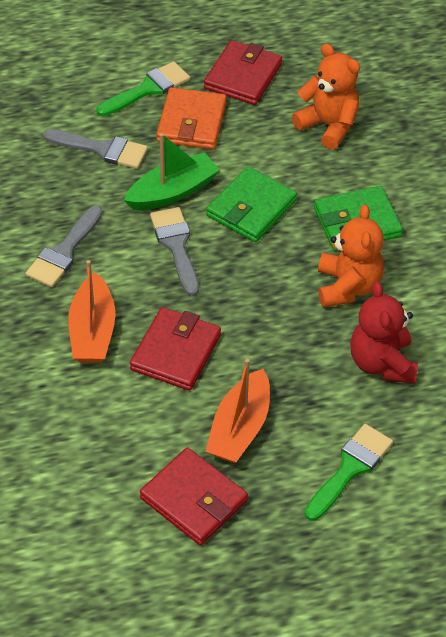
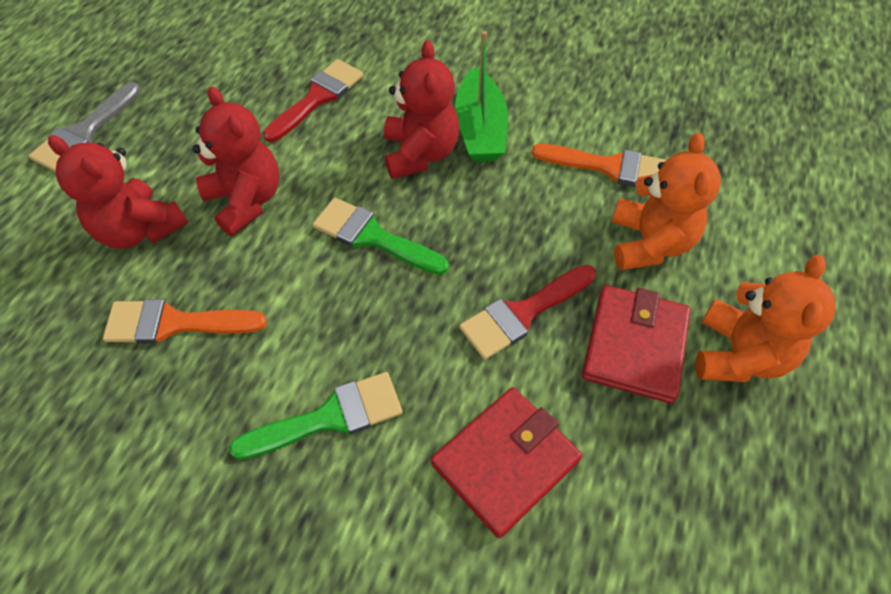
green wallet: 2 -> 0
grey brush: 3 -> 1
orange boat: 2 -> 0
orange brush: 0 -> 2
orange wallet: 1 -> 0
red brush: 0 -> 2
red teddy bear: 1 -> 3
red wallet: 3 -> 2

